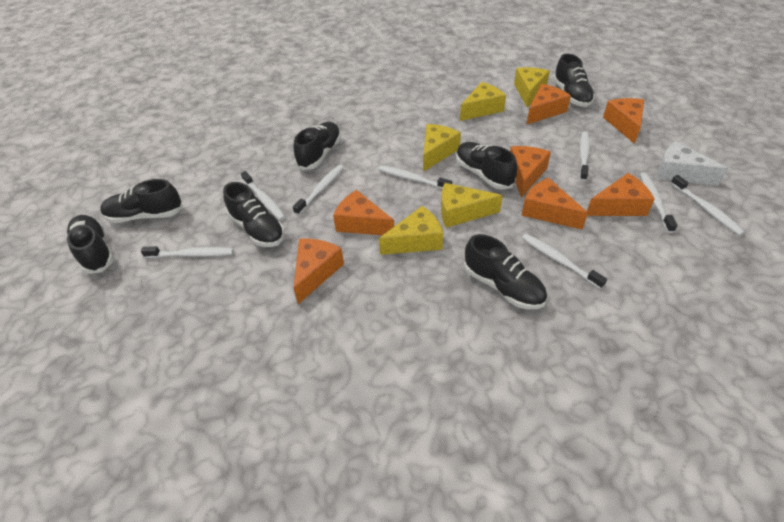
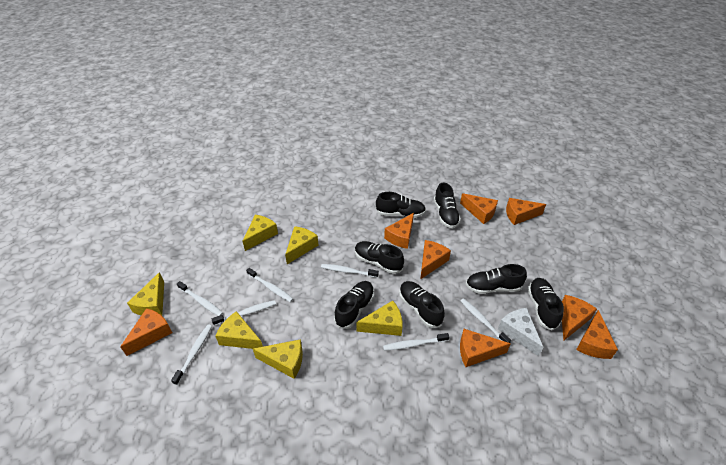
orange cheese: 7 -> 8
white toothbrush: 8 -> 7
yellow cheese: 5 -> 6

